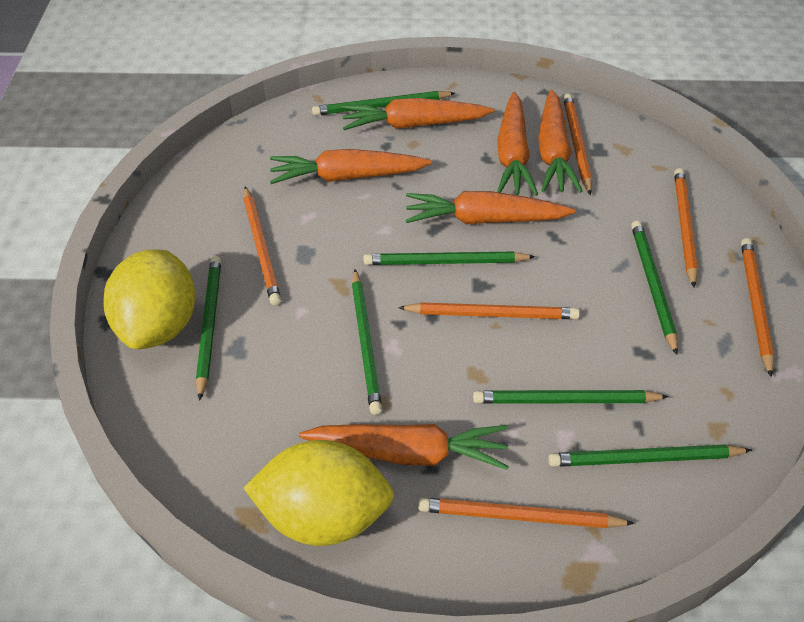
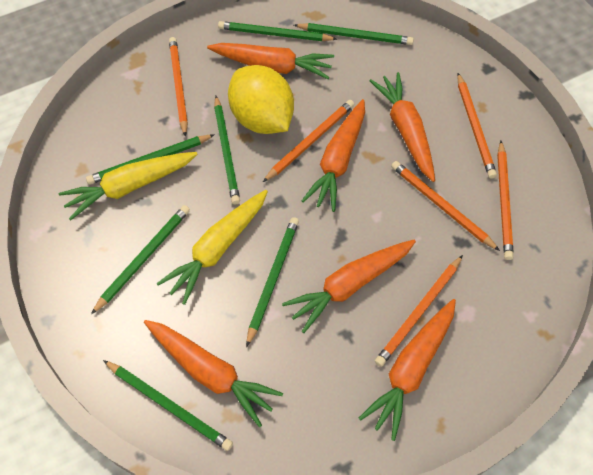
yellow carrot: 0 -> 2
yellow lemon: 2 -> 1

